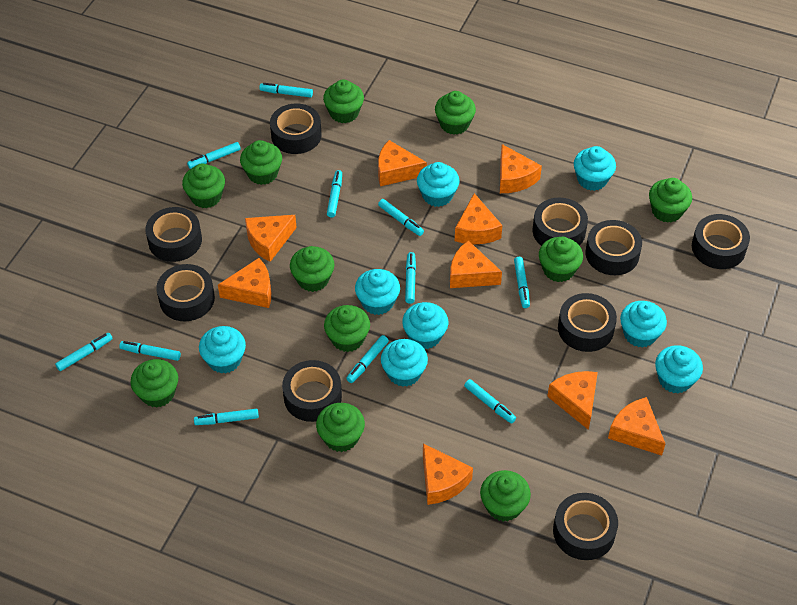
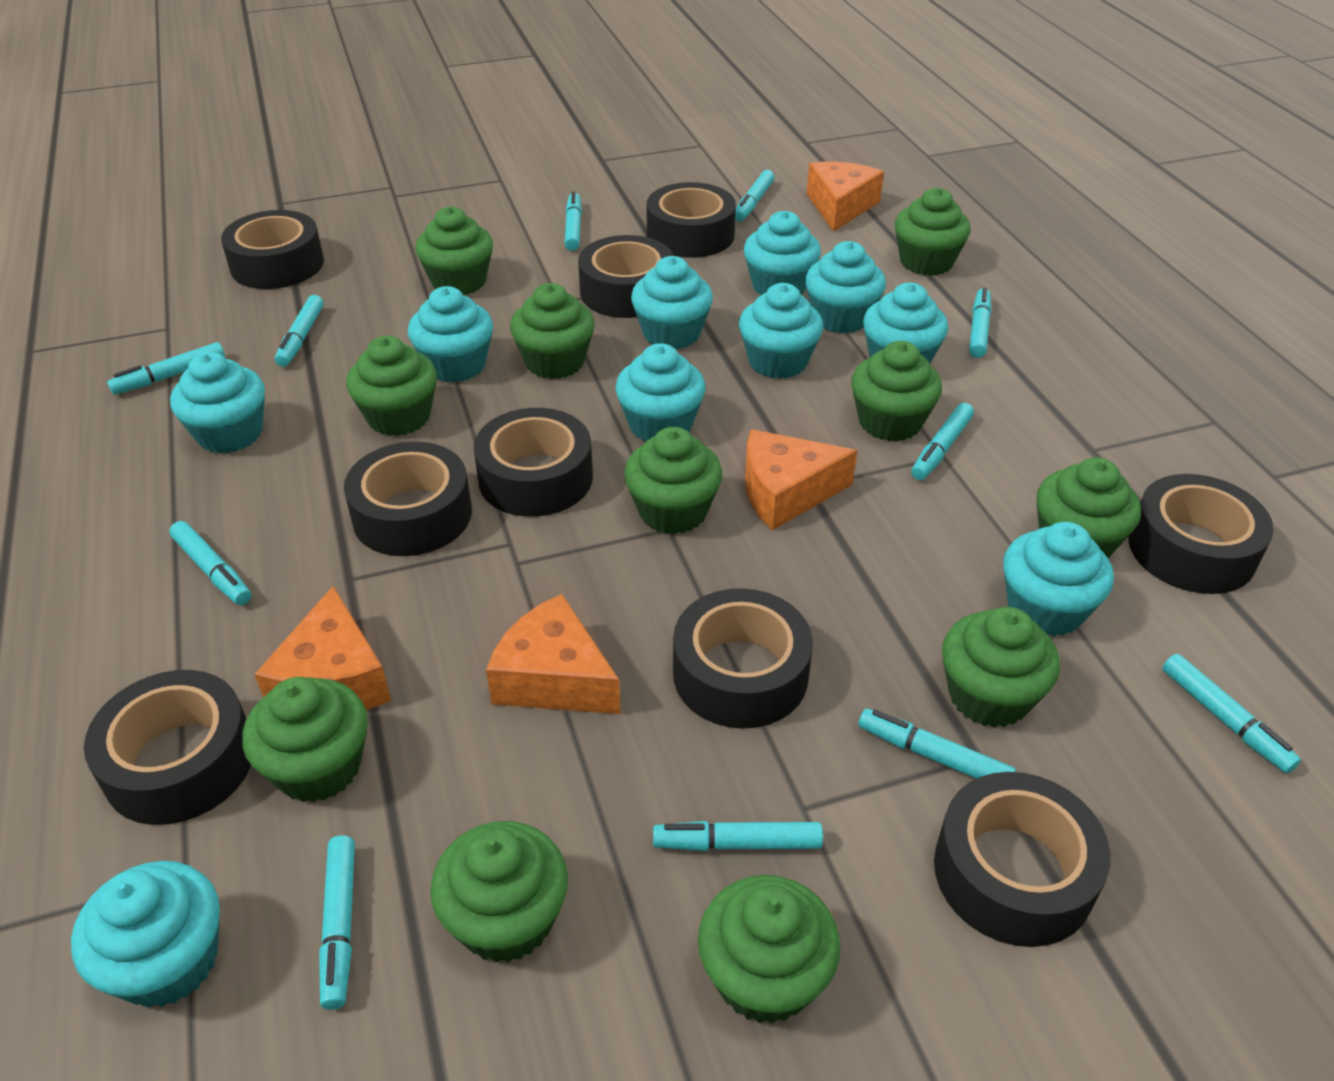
orange cheese: 9 -> 4
turquoise cupcake: 8 -> 10

